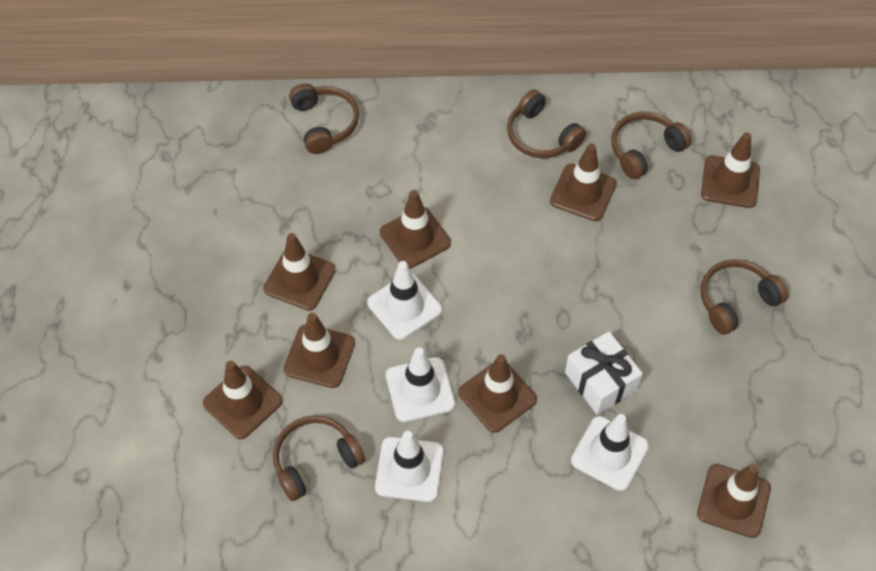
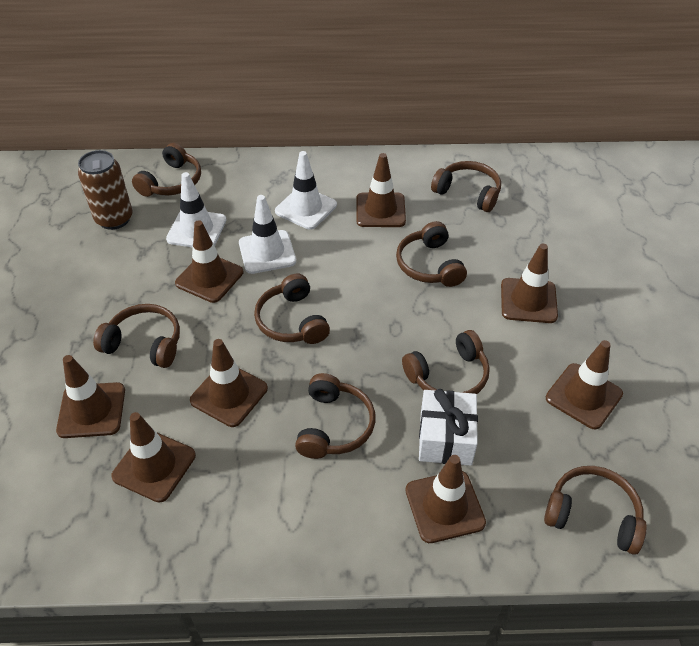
brown can: 0 -> 1
brown headphones: 5 -> 8
white traffic cone: 4 -> 3

